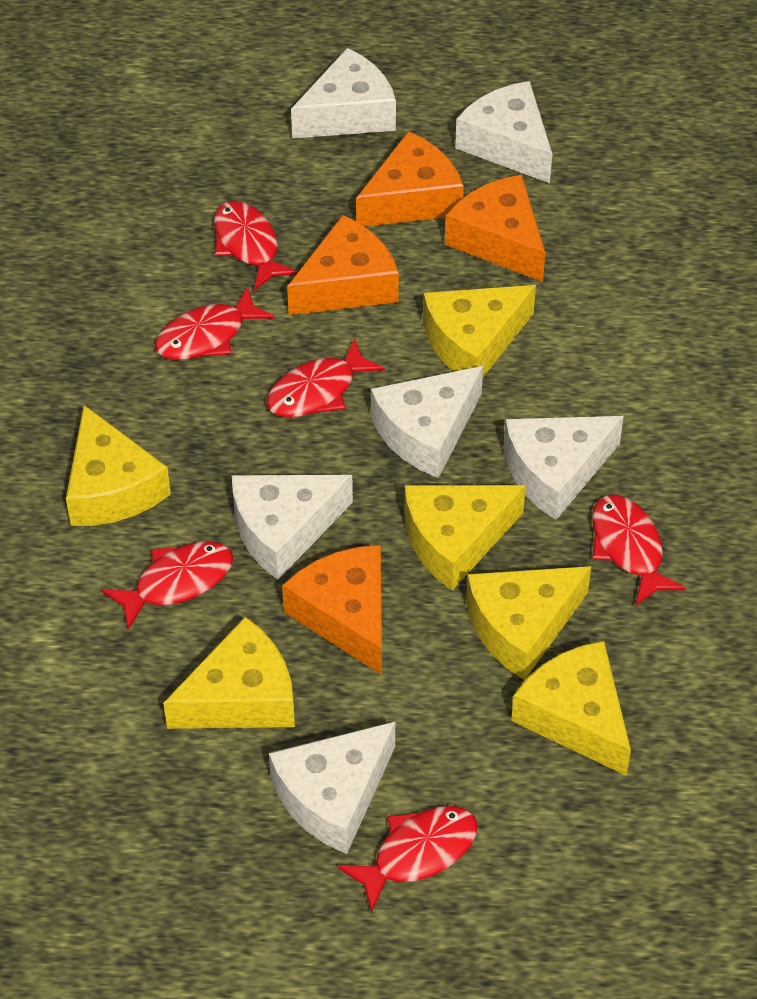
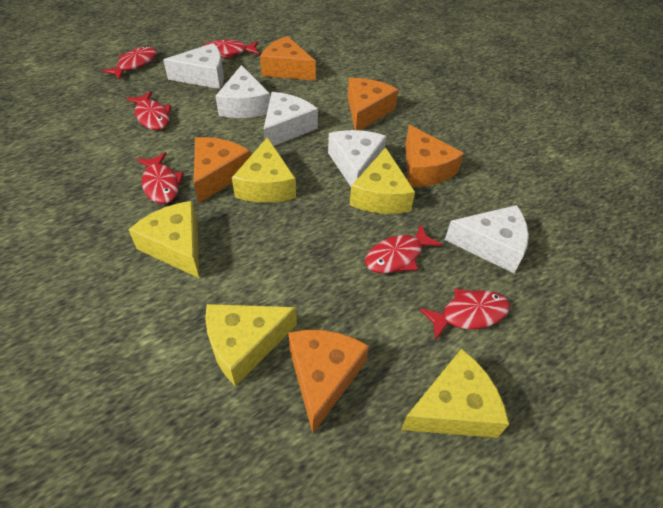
orange cheese: 4 -> 5
white cheese: 6 -> 5
yellow cheese: 6 -> 5

